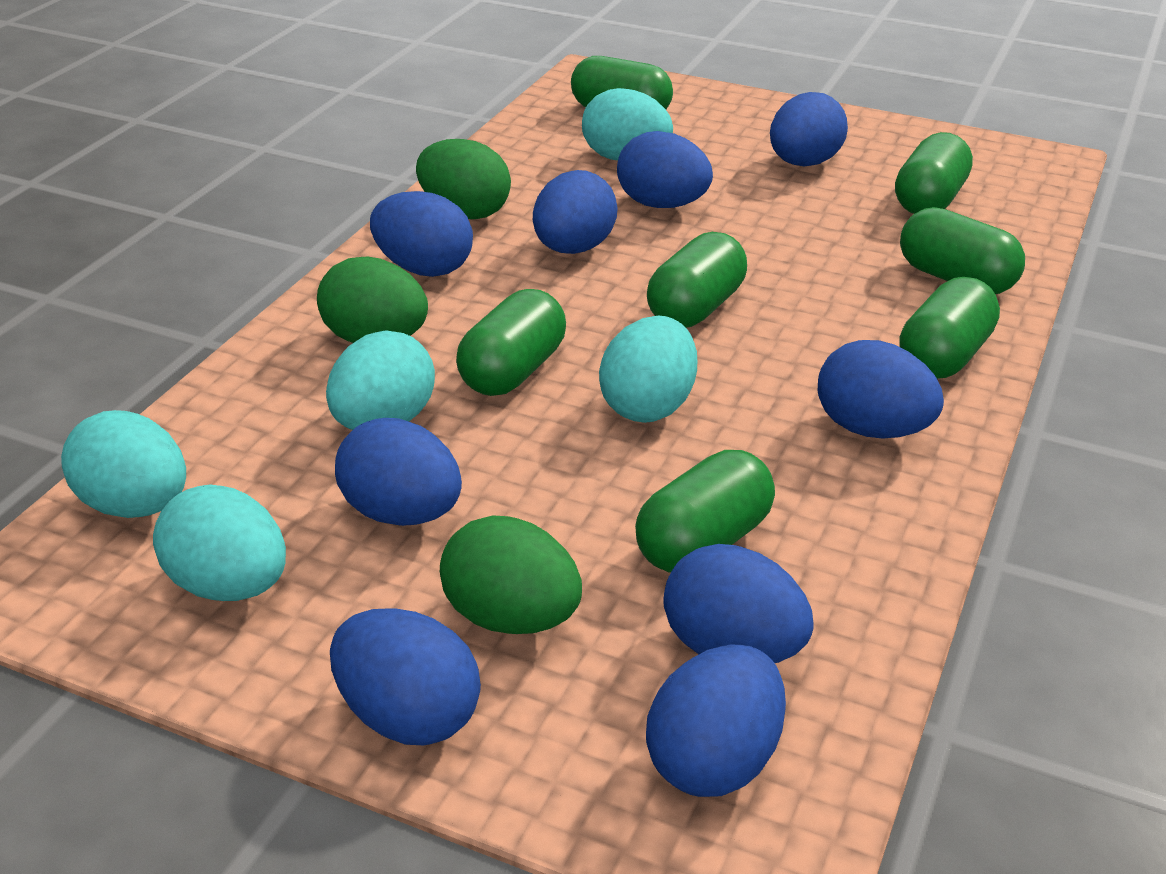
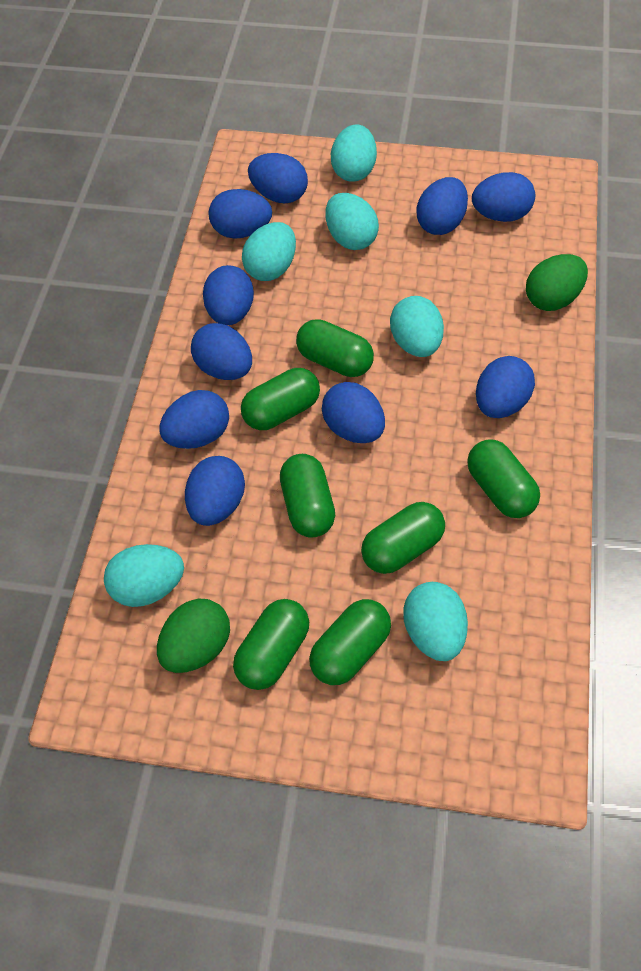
blue egg: 9 -> 10
green egg: 3 -> 2
turquoise egg: 5 -> 6

